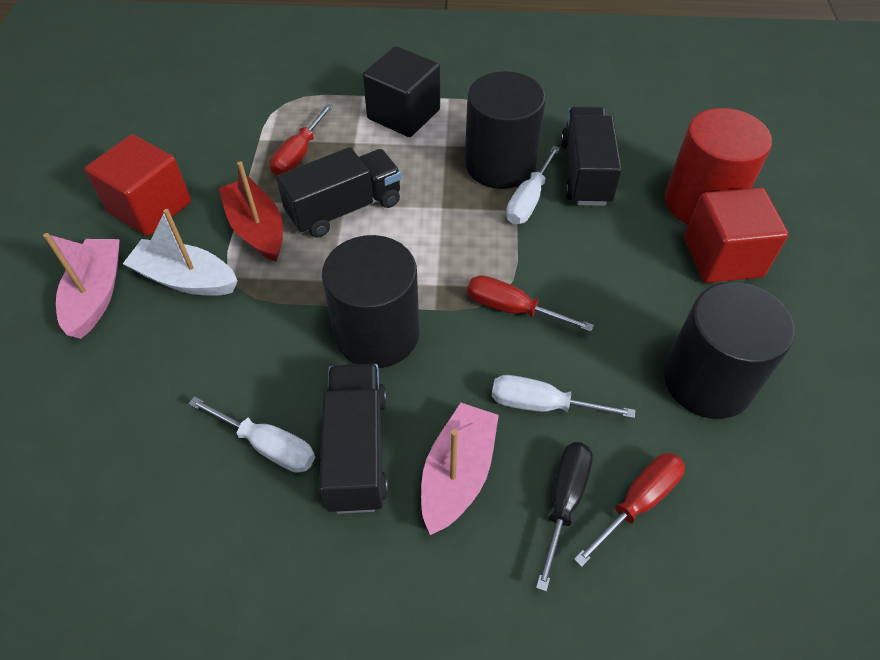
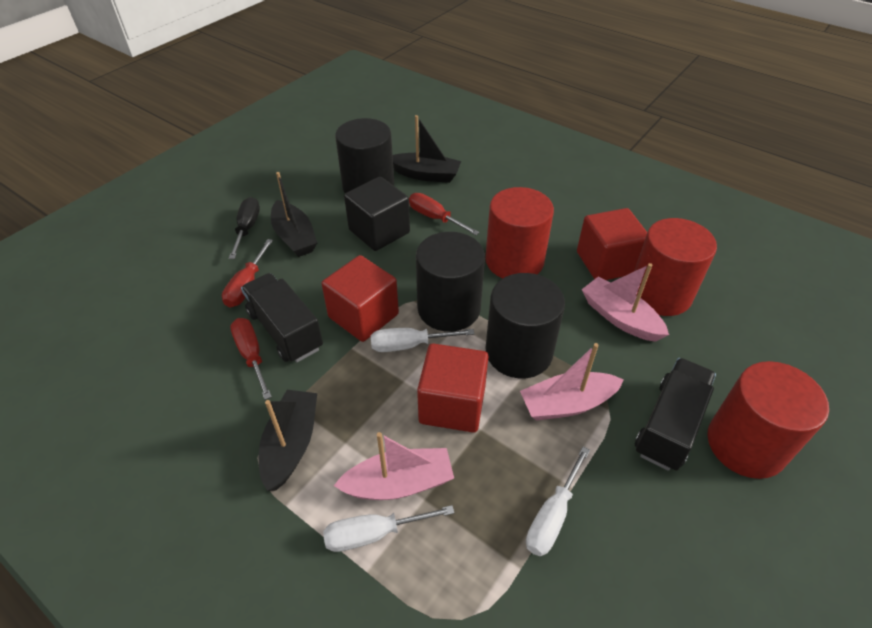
black boat: 0 -> 3
black truck: 3 -> 2
pink boat: 2 -> 3
red boat: 1 -> 0
red cube: 2 -> 3
red cylinder: 1 -> 3
white boat: 1 -> 0

